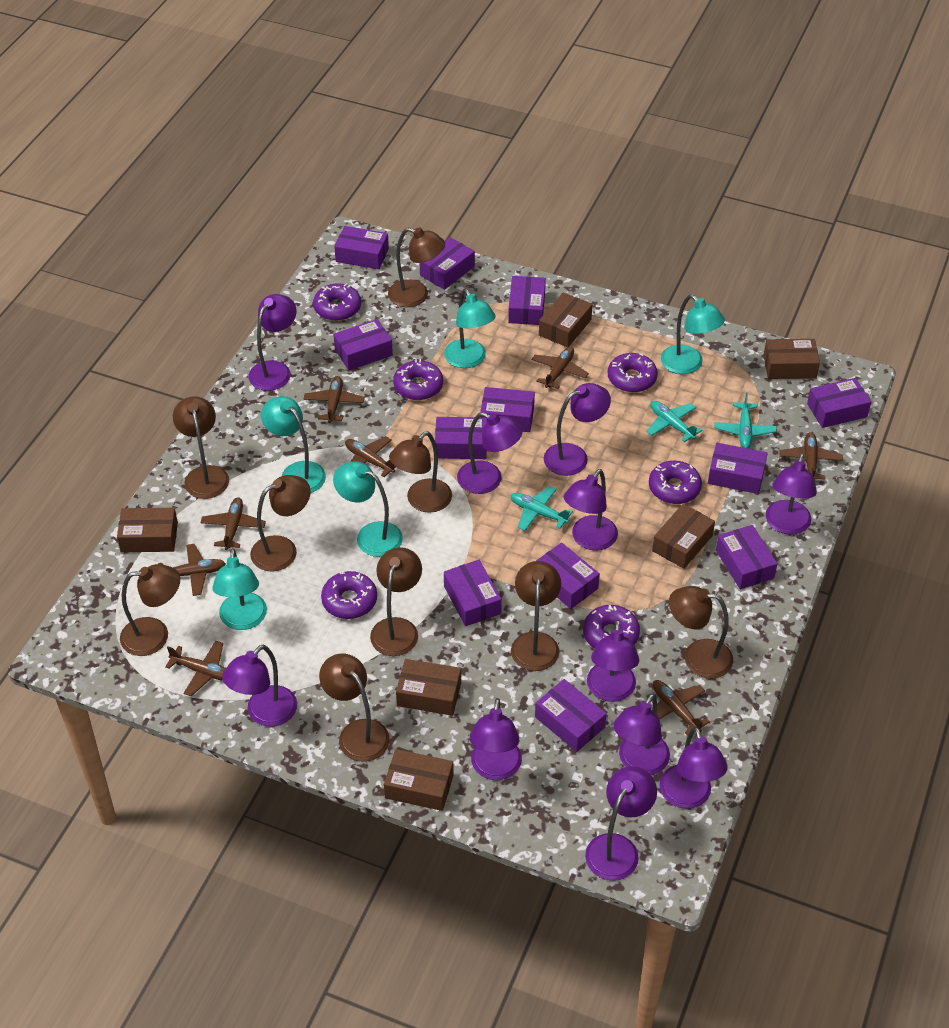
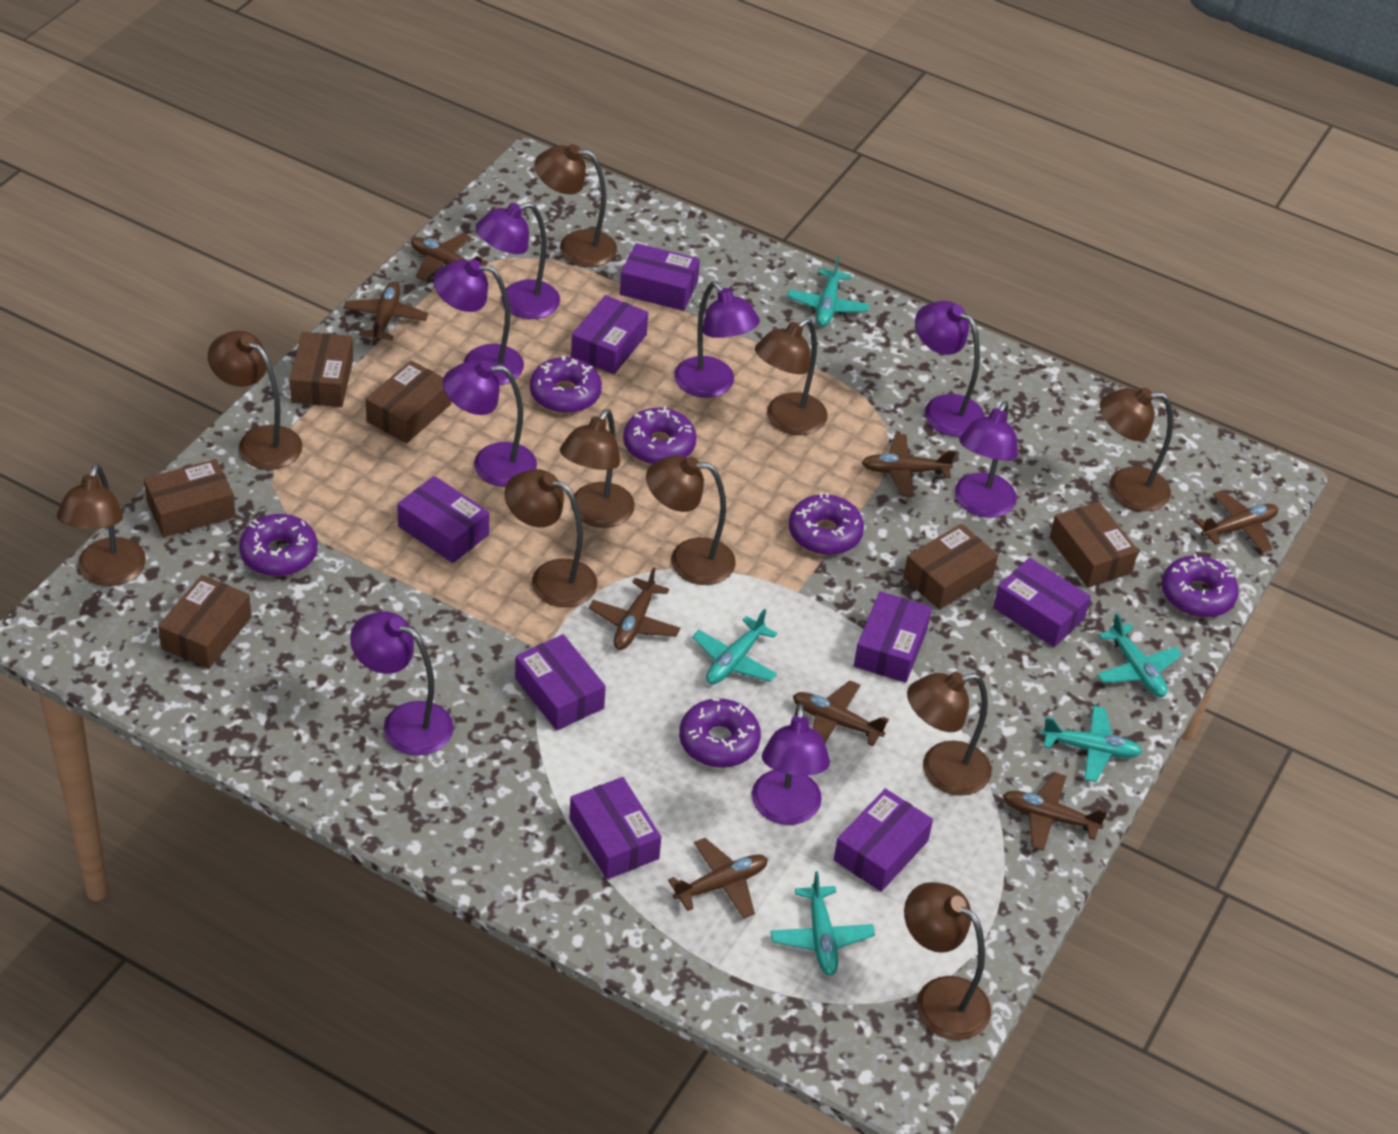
brown lamp: 9 -> 10
purple box: 12 -> 8
purple lamp: 11 -> 8
turquoise lamp: 5 -> 0
turquoise plane: 3 -> 5

